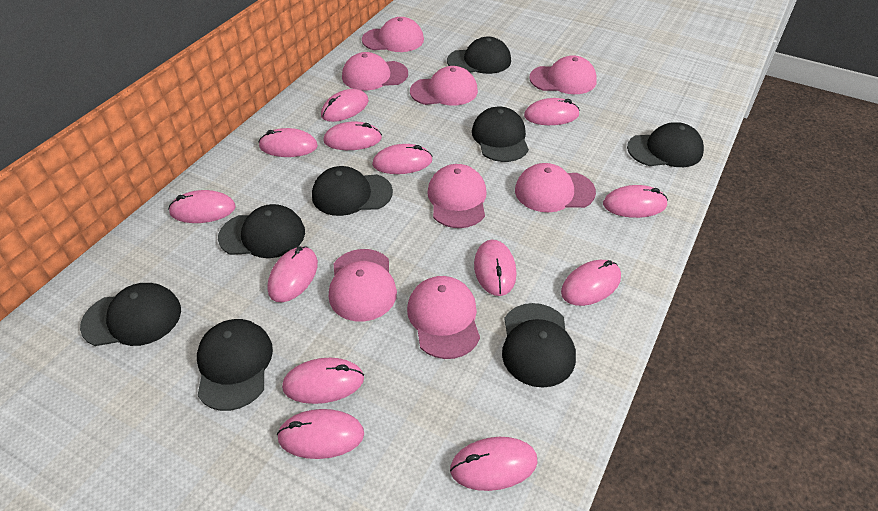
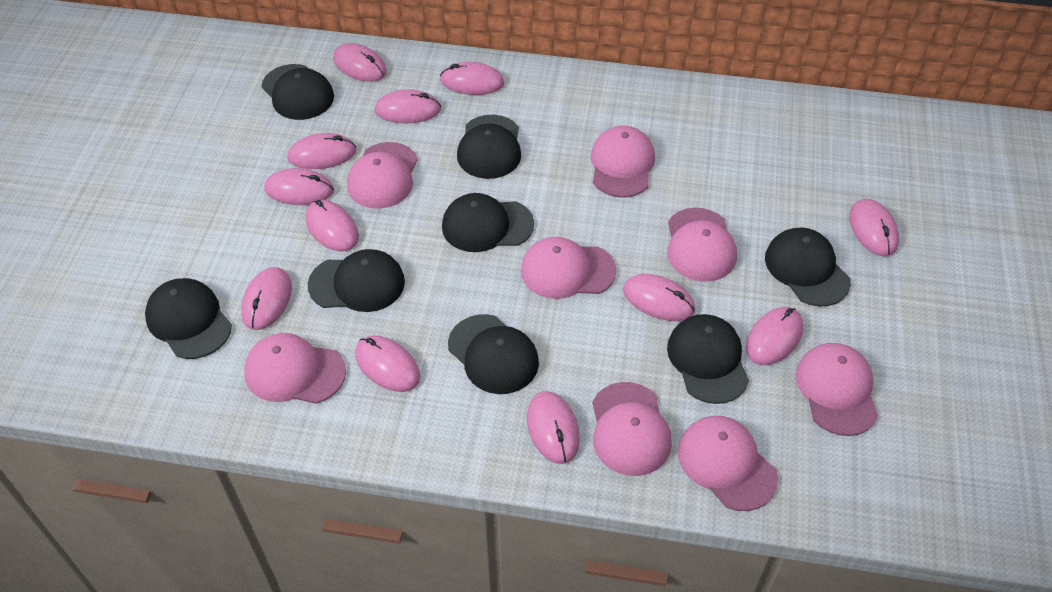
pink mouse: 13 -> 12

